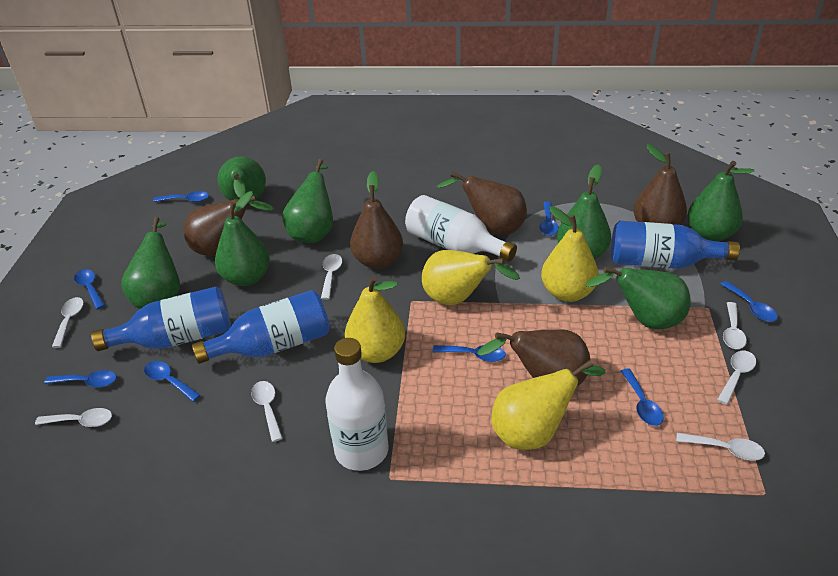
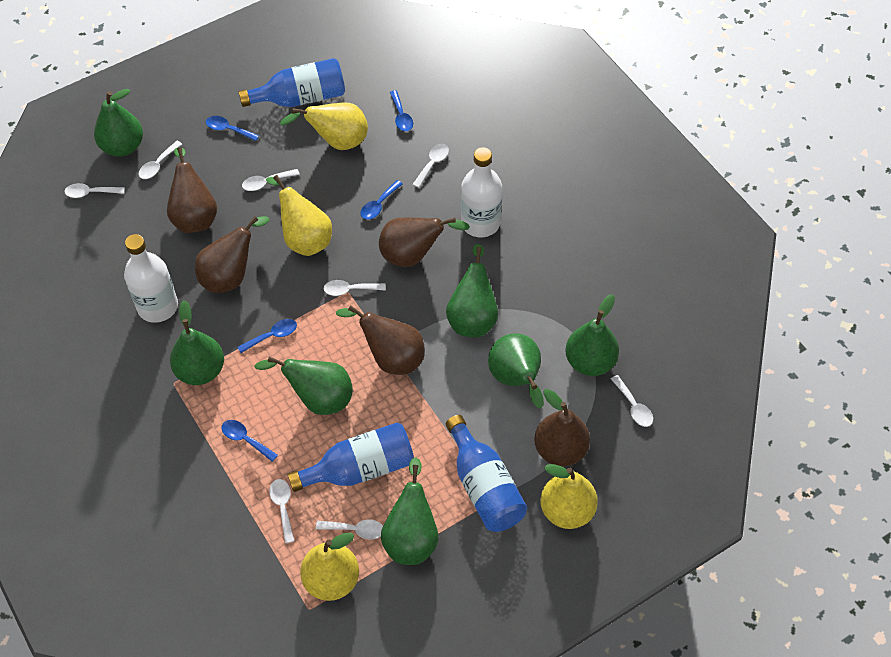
blue spoon: 8 -> 5
white spoon: 7 -> 8

